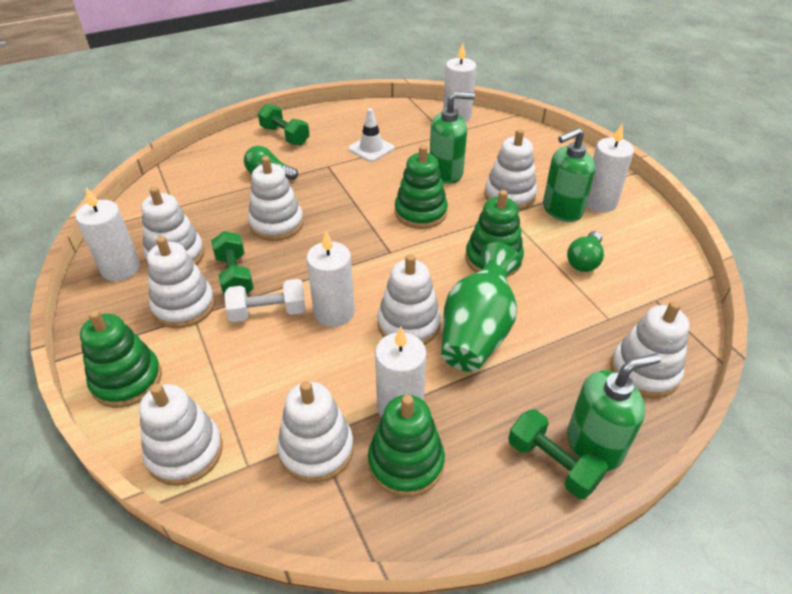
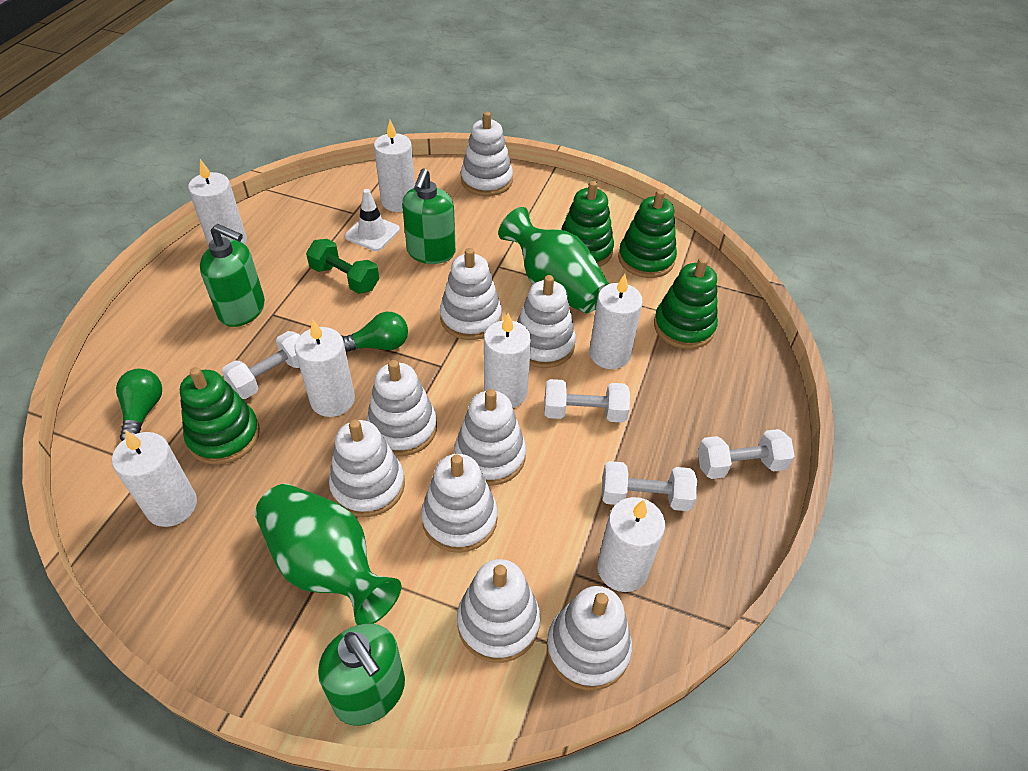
green dumbbell: 3 -> 1
green vase: 1 -> 2
white candle: 5 -> 7
white dumbbell: 1 -> 4
white stacking toy: 8 -> 9

